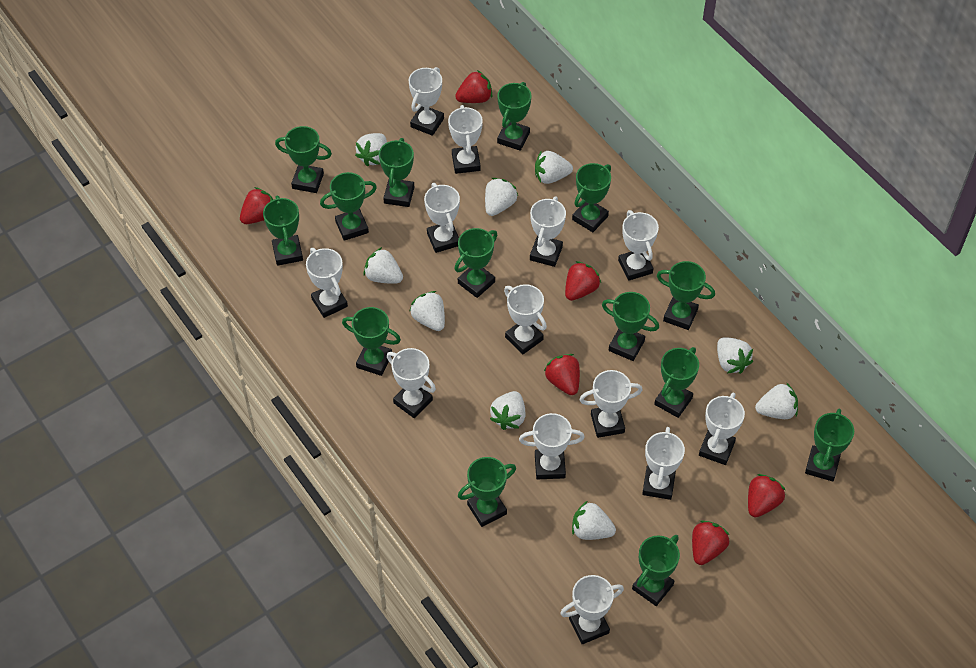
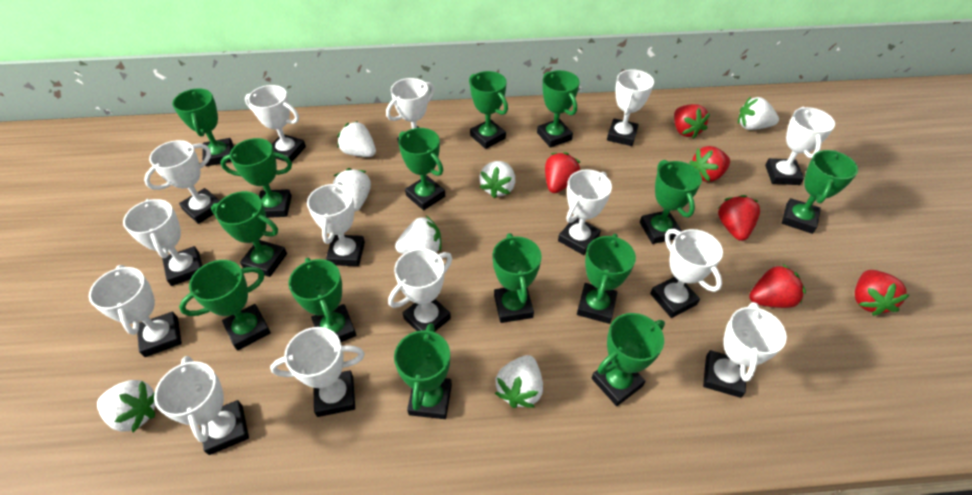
white strawberry: 9 -> 7
white trophy: 13 -> 14

